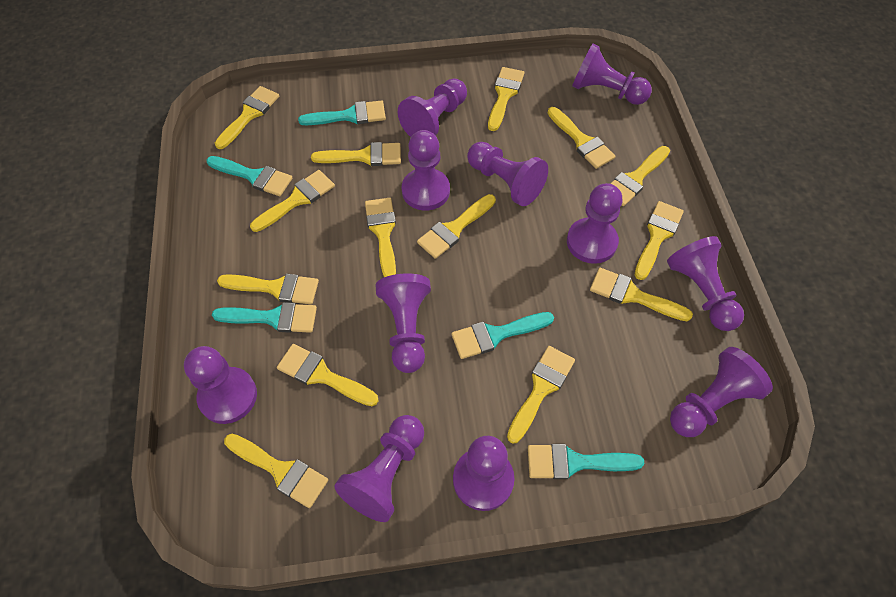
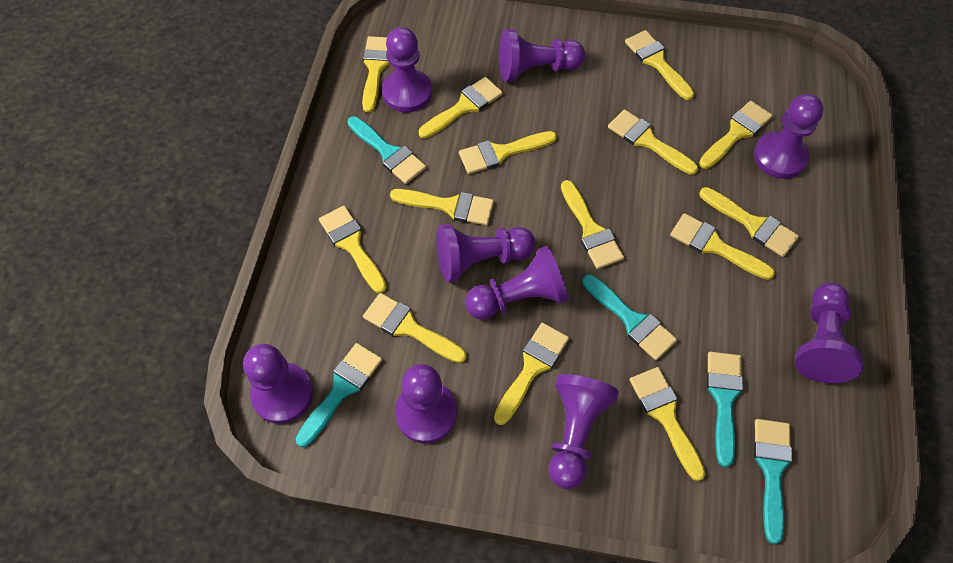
purple pawn: 11 -> 9

